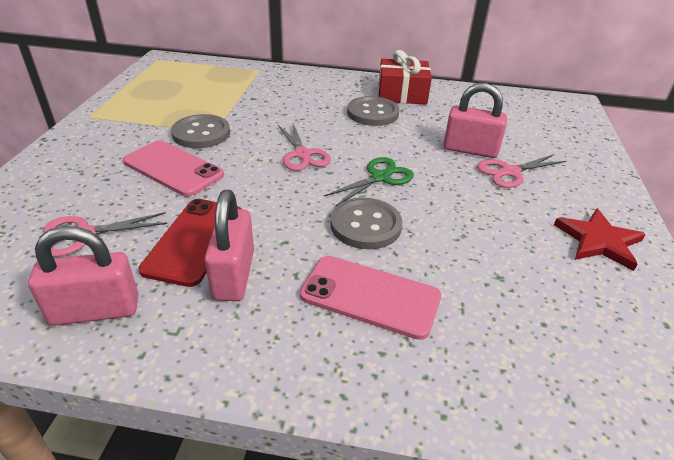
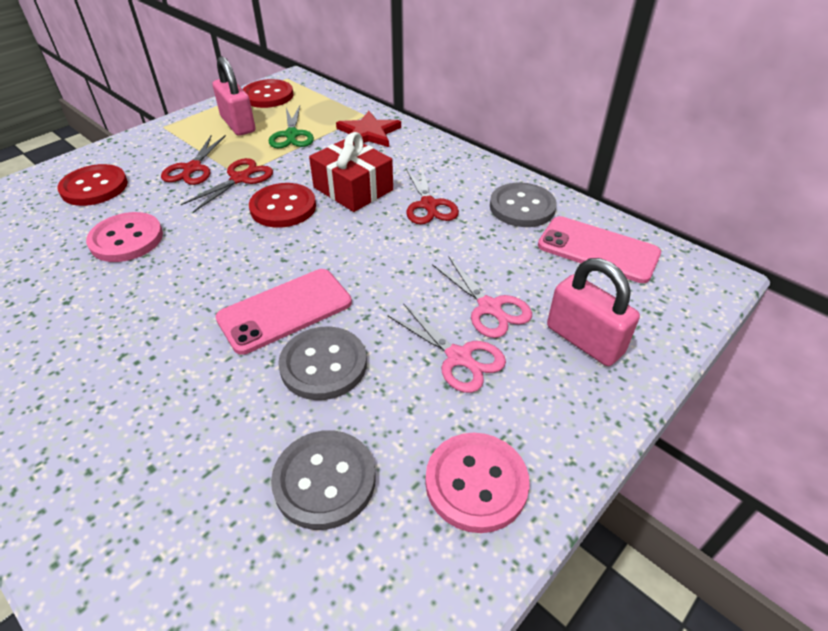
pink button: 0 -> 2
pink padlock: 3 -> 2
pink scissors: 3 -> 2
red button: 0 -> 3
red phone: 1 -> 0
red scissors: 0 -> 3

